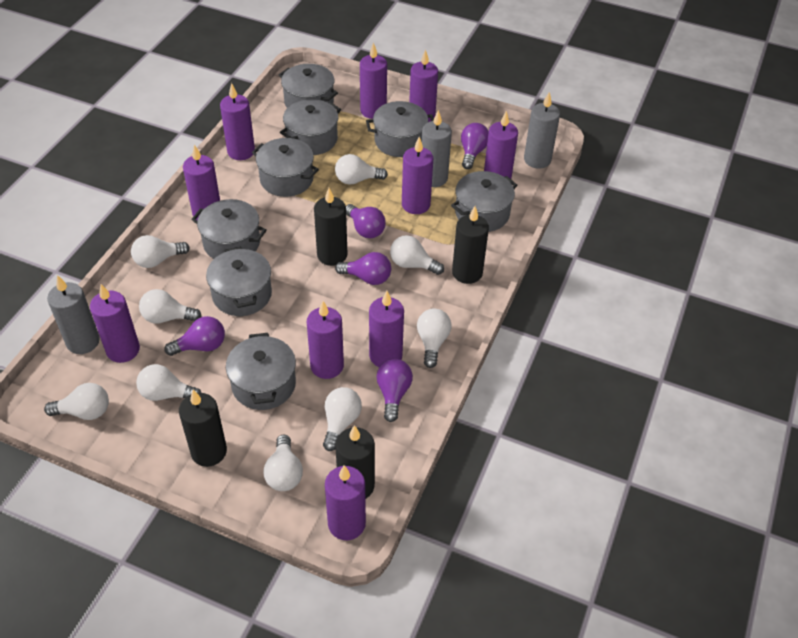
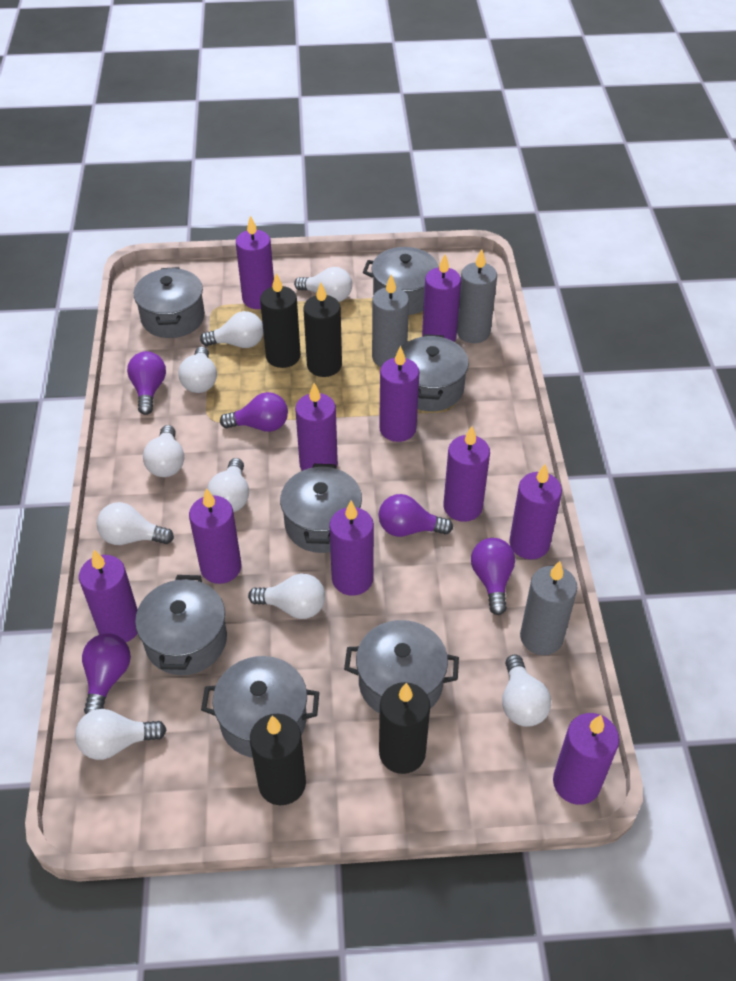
grey pot: 8 -> 7

